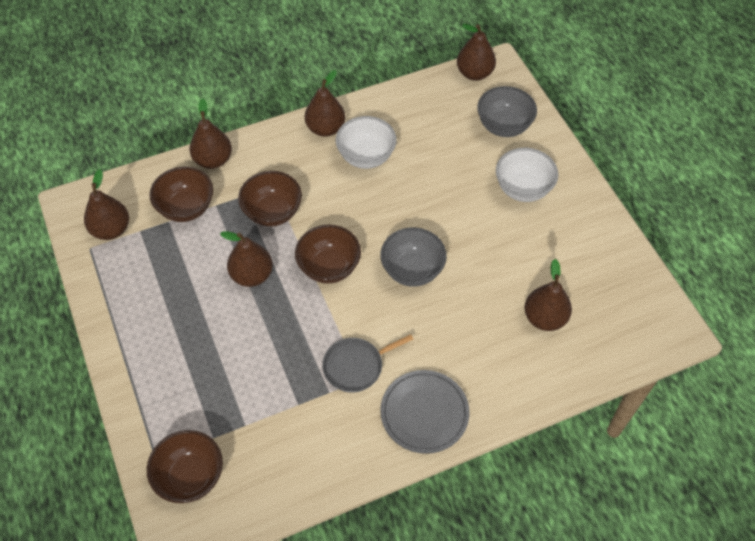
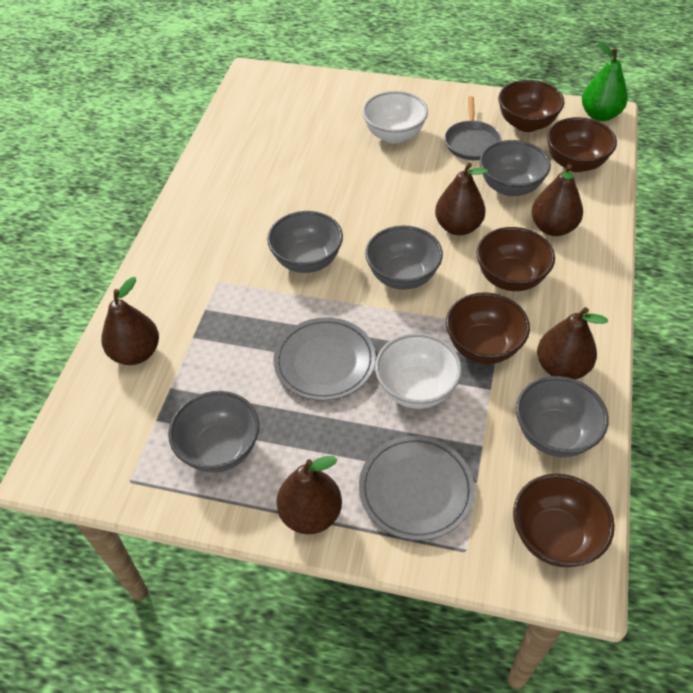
brown bowl: 4 -> 5
brown pear: 6 -> 5
green pear: 0 -> 1
grey bowl: 2 -> 5
grey plate: 1 -> 2

